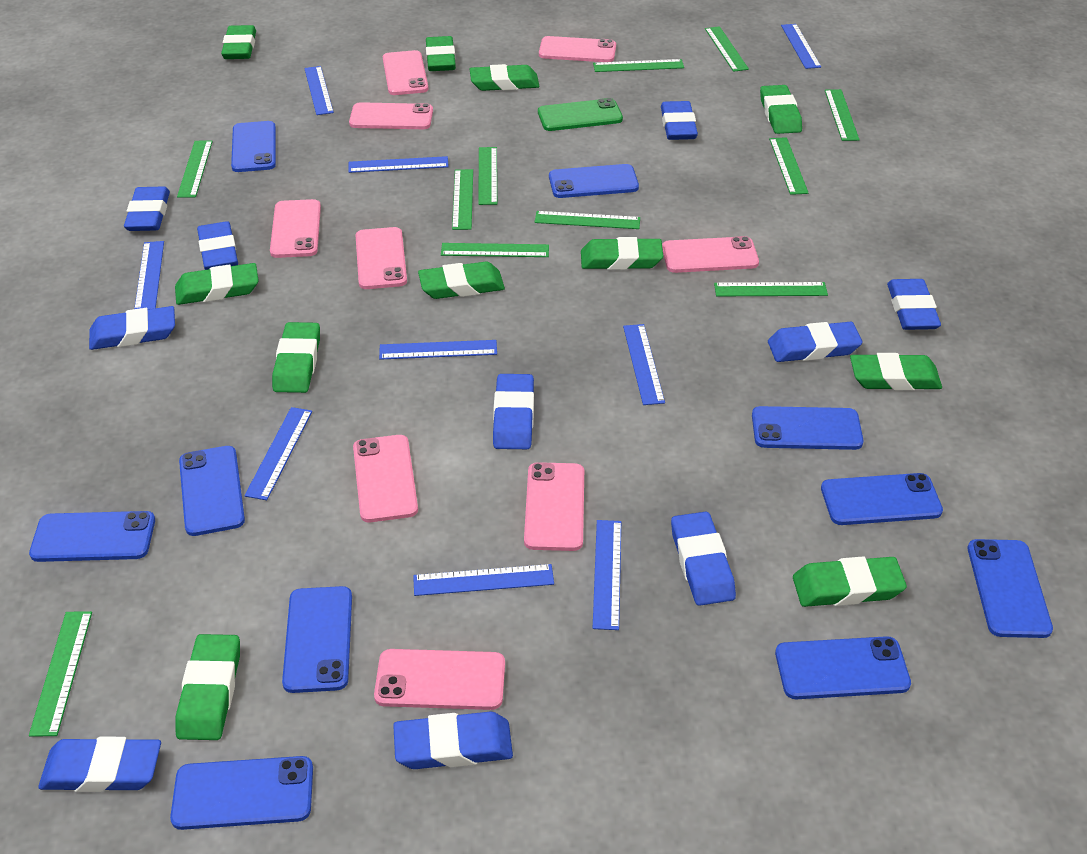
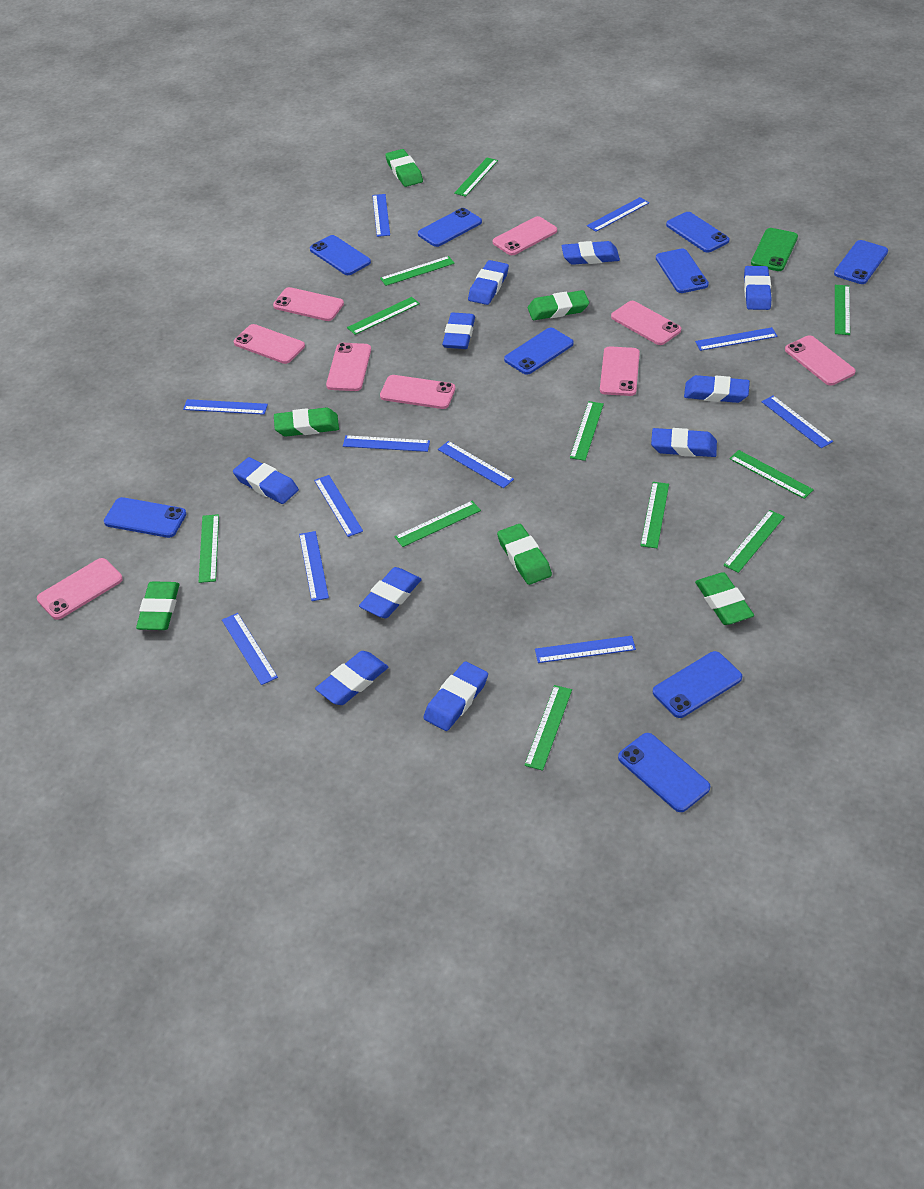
blue phone: 10 -> 9
blue ruler: 9 -> 11
green eraser: 11 -> 6

